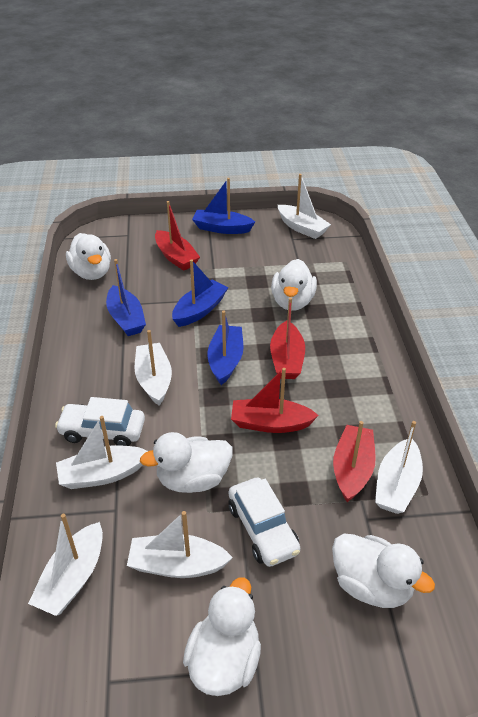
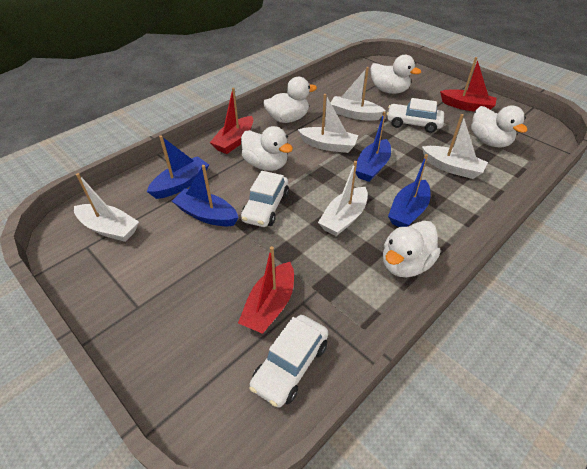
red boat: 4 -> 3
white boat: 6 -> 5
white car: 2 -> 3

